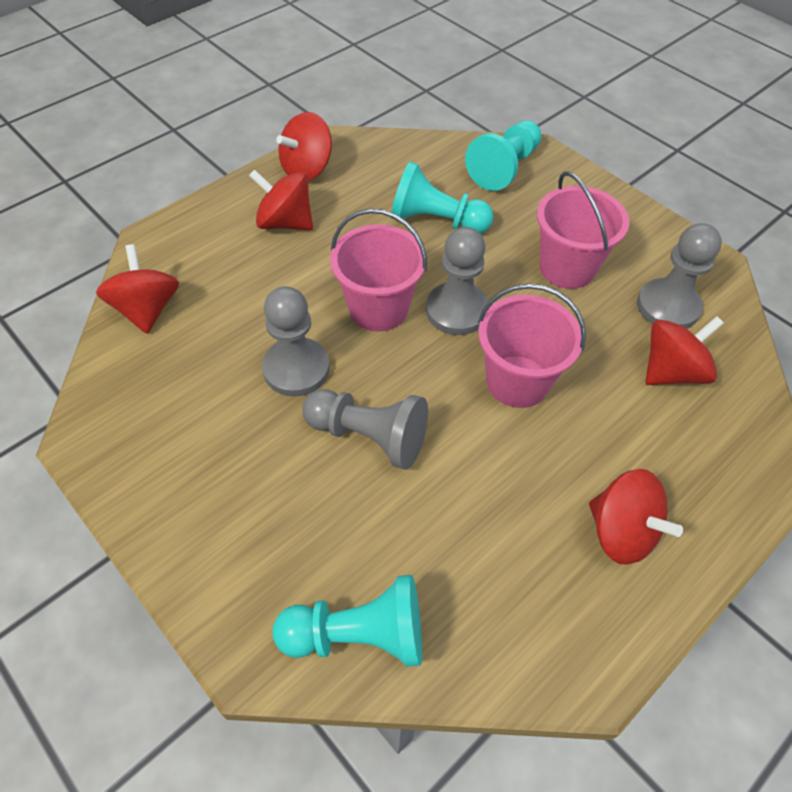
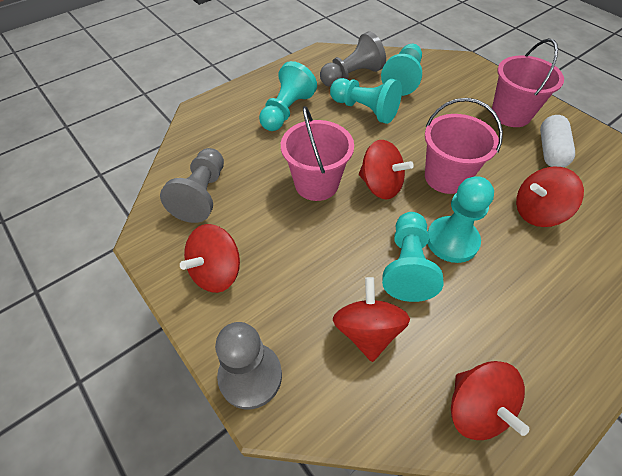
grey pawn: 4 -> 3
turquoise pawn: 3 -> 5
white capsule: 0 -> 1

